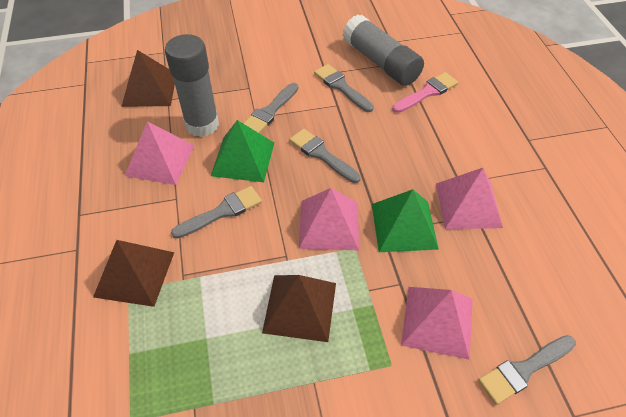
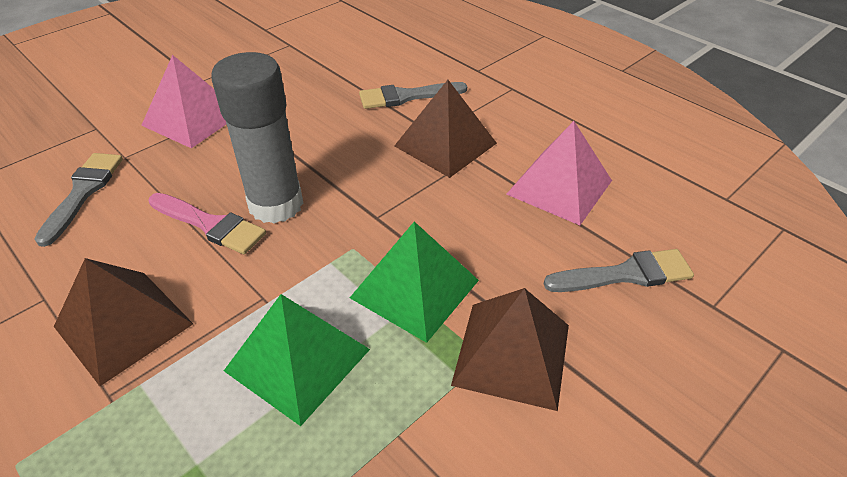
grey brush: 5 -> 3
grey glue stick: 2 -> 1
pink pyramid: 4 -> 2

